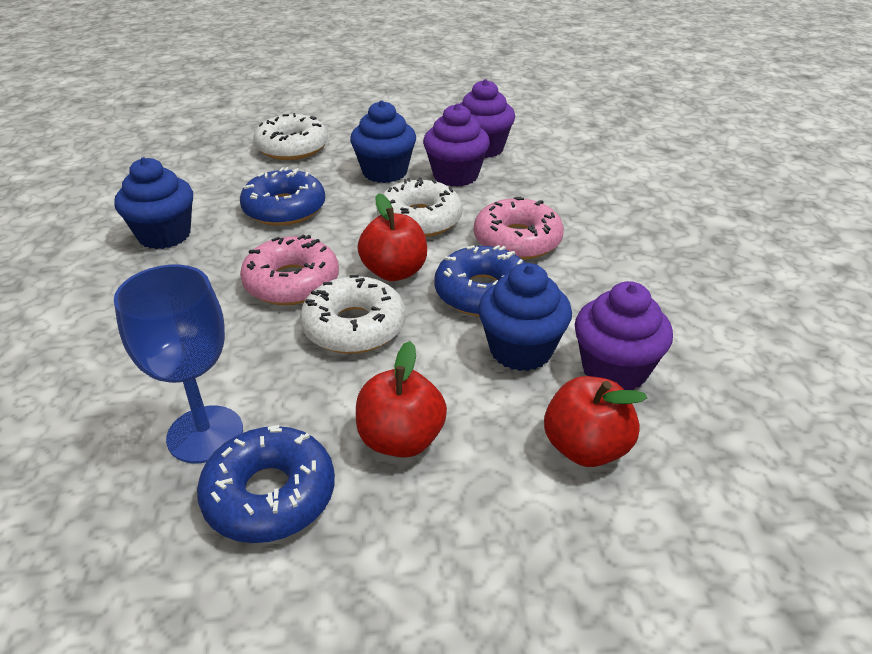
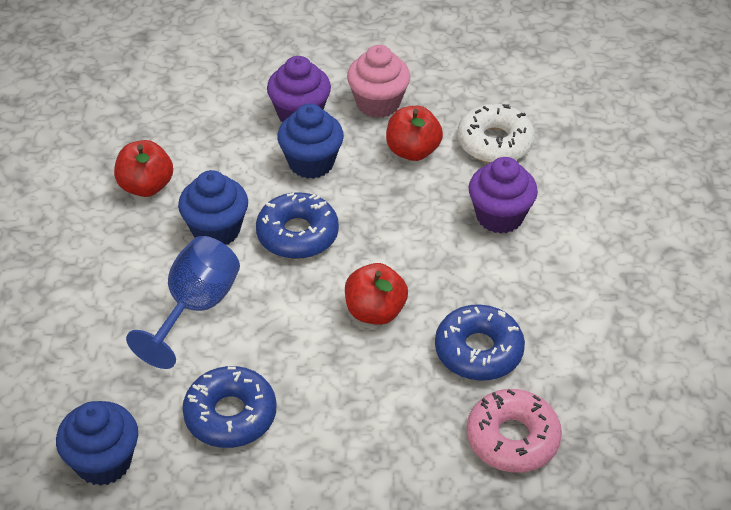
pink cupcake: 0 -> 1
pink donut: 2 -> 1
purple cupcake: 3 -> 2
white donut: 3 -> 1

